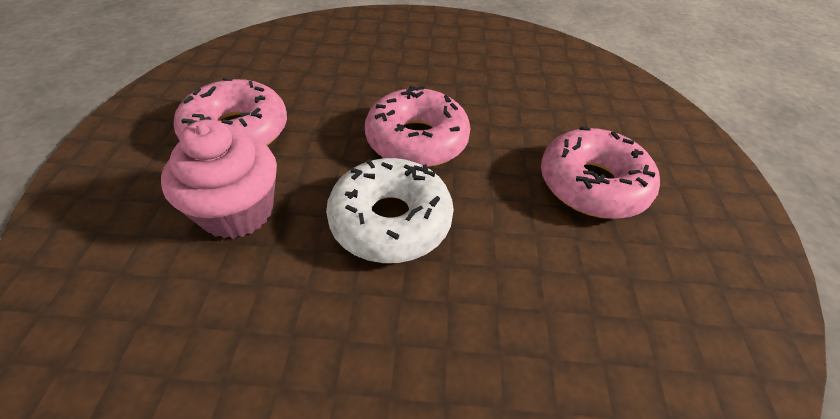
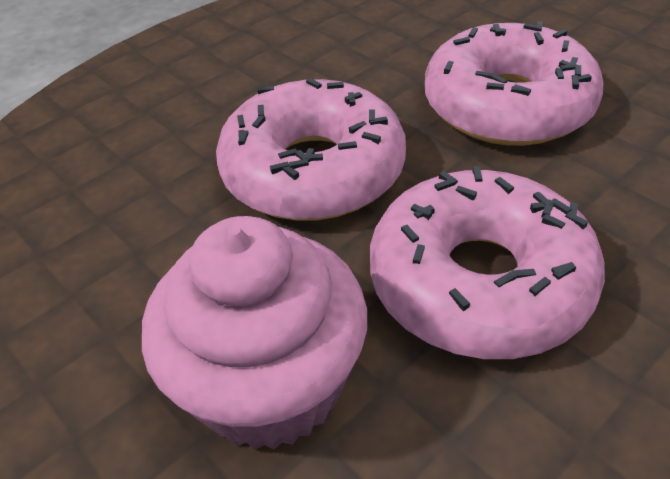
white donut: 1 -> 0

